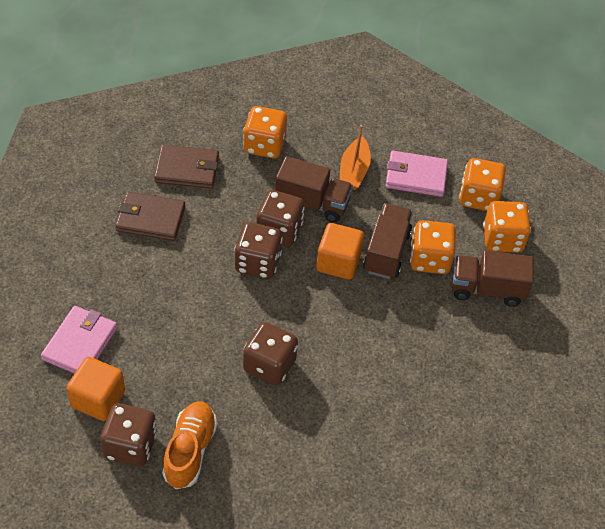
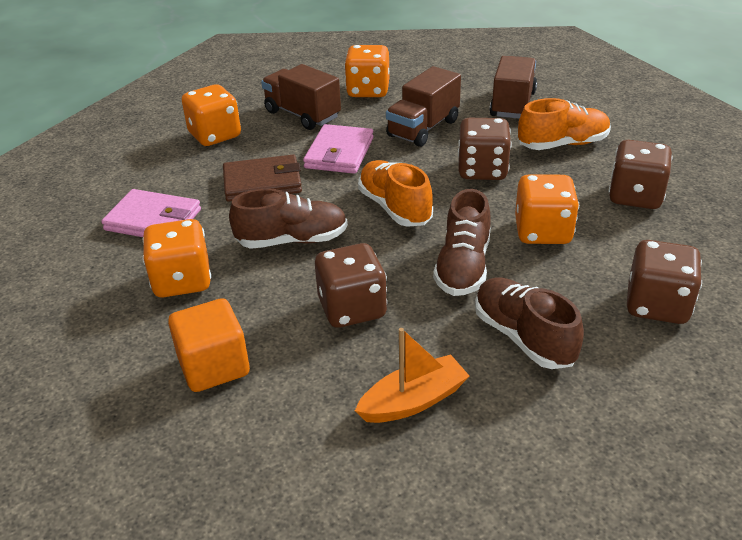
brown shoe: 0 -> 3
brown wallet: 2 -> 1
orange cube: 2 -> 1
orange shoe: 1 -> 2

